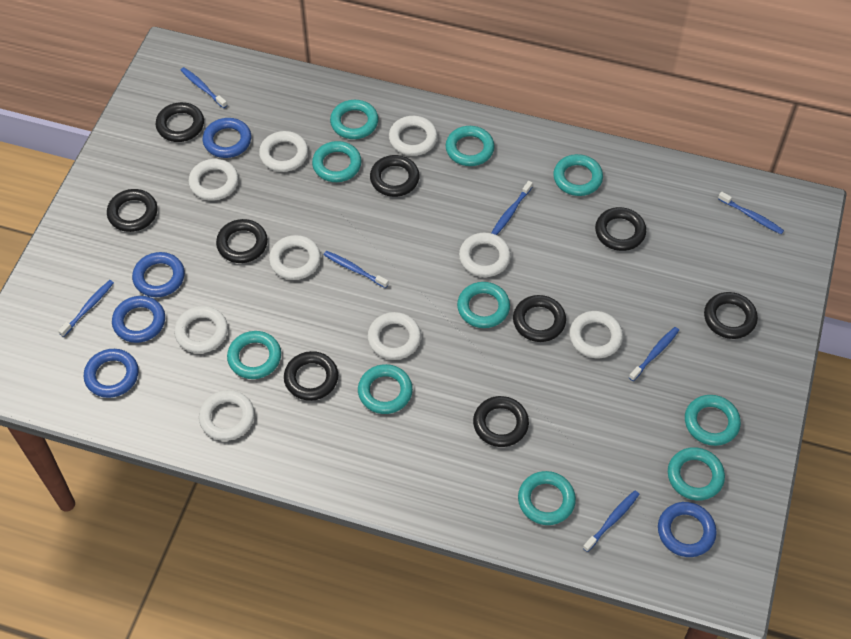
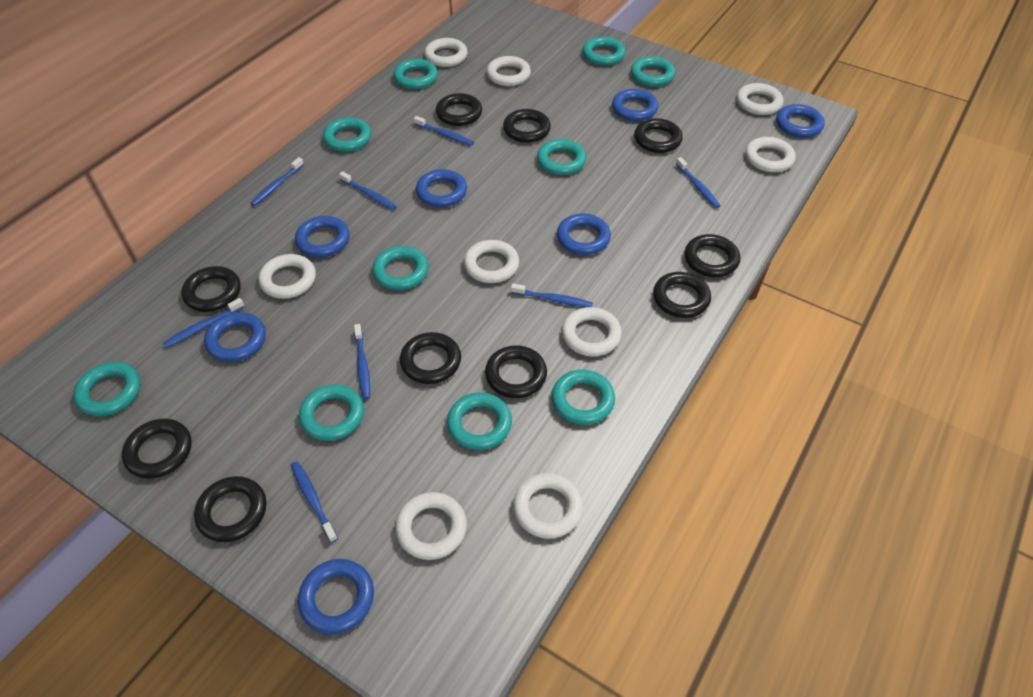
black ring: 9 -> 10
blue ring: 5 -> 7
blue toothbrush: 7 -> 8

